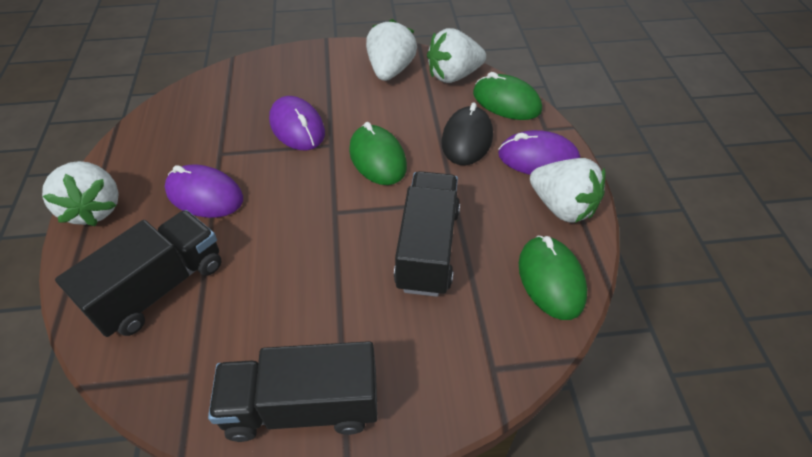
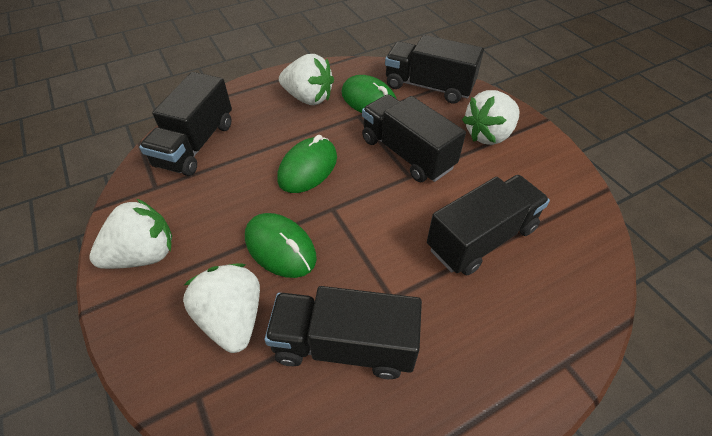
black mouse: 1 -> 0
black truck: 3 -> 5
purple mouse: 3 -> 0

